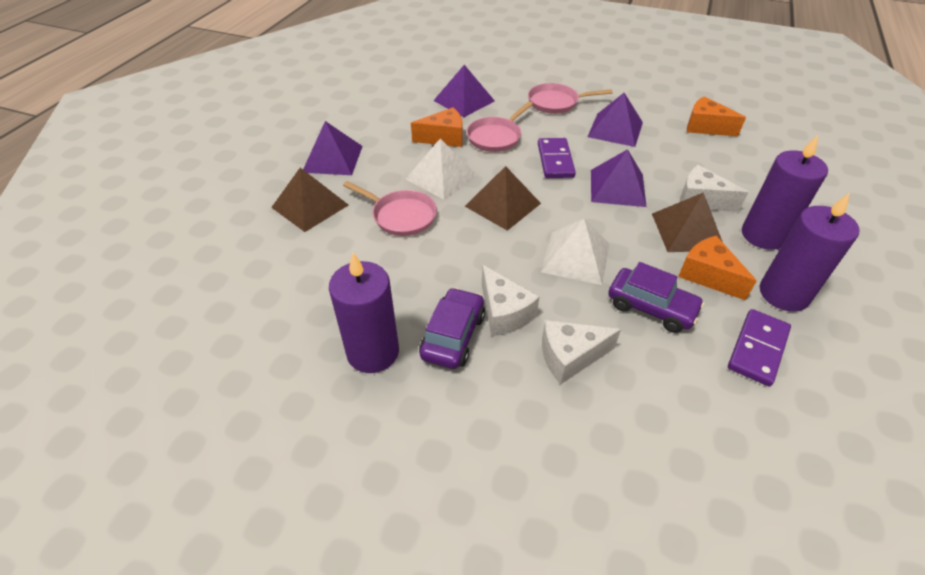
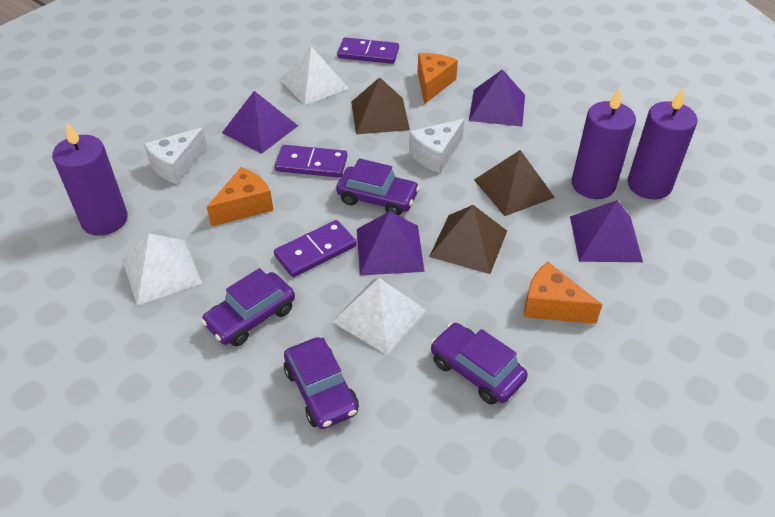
pink pan: 3 -> 0
purple car: 2 -> 4
purple domino: 2 -> 3
white cheese: 3 -> 2
white pyramid: 2 -> 3

